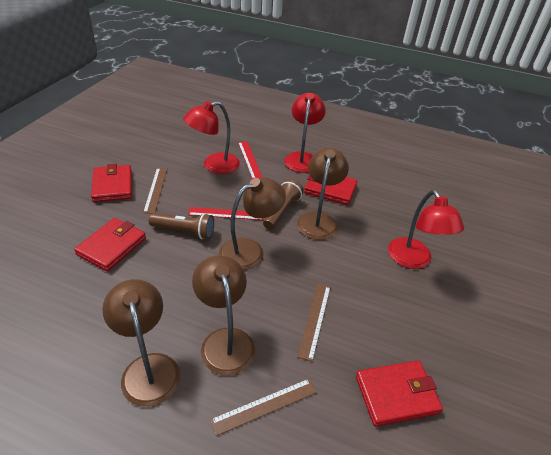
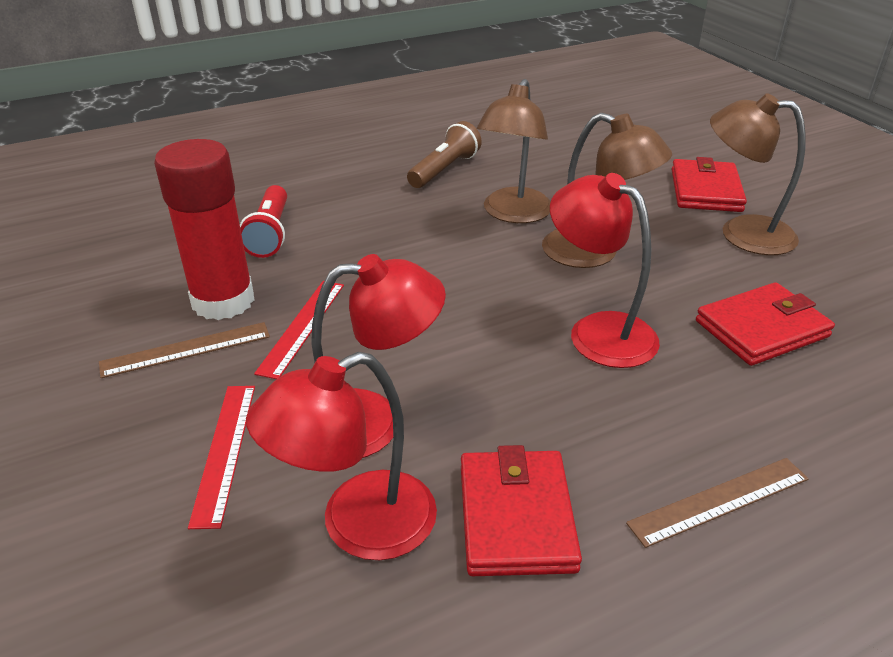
brown flashlight: 2 -> 1
brown lamp: 4 -> 3
brown ruler: 3 -> 2
red flashlight: 0 -> 1
red glue stick: 0 -> 1
red wallet: 4 -> 3

